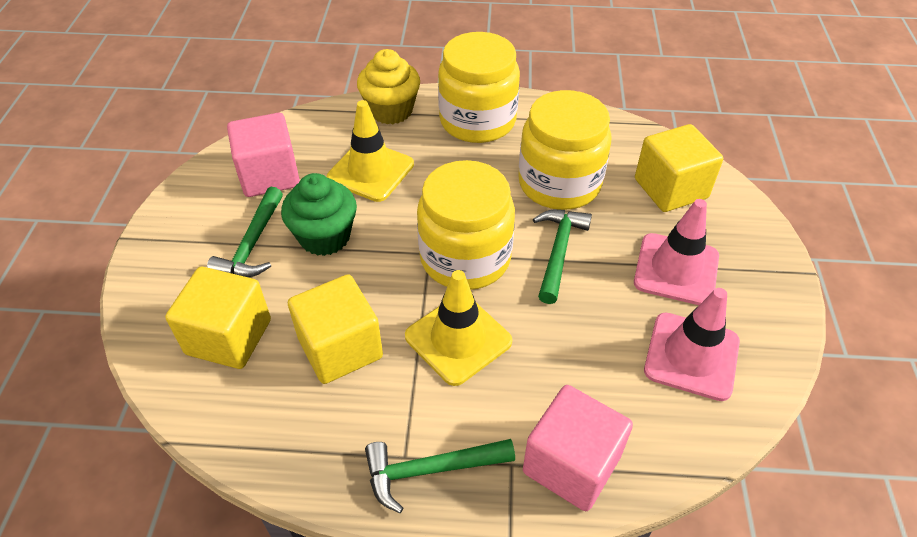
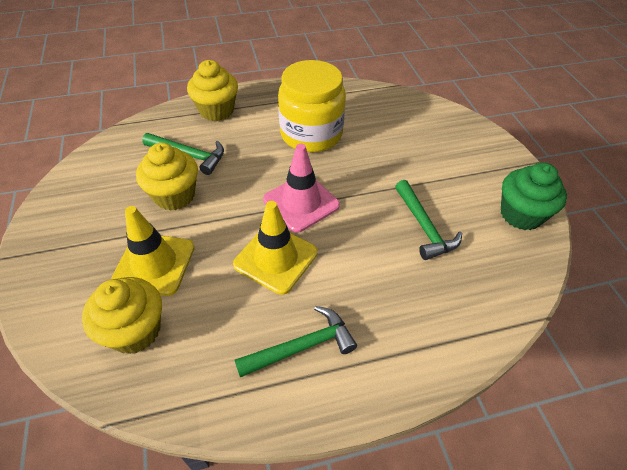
pink cube: 2 -> 0
pink traffic cone: 2 -> 1
yellow cube: 3 -> 0
yellow cupcake: 1 -> 3
yellow jar: 3 -> 1

